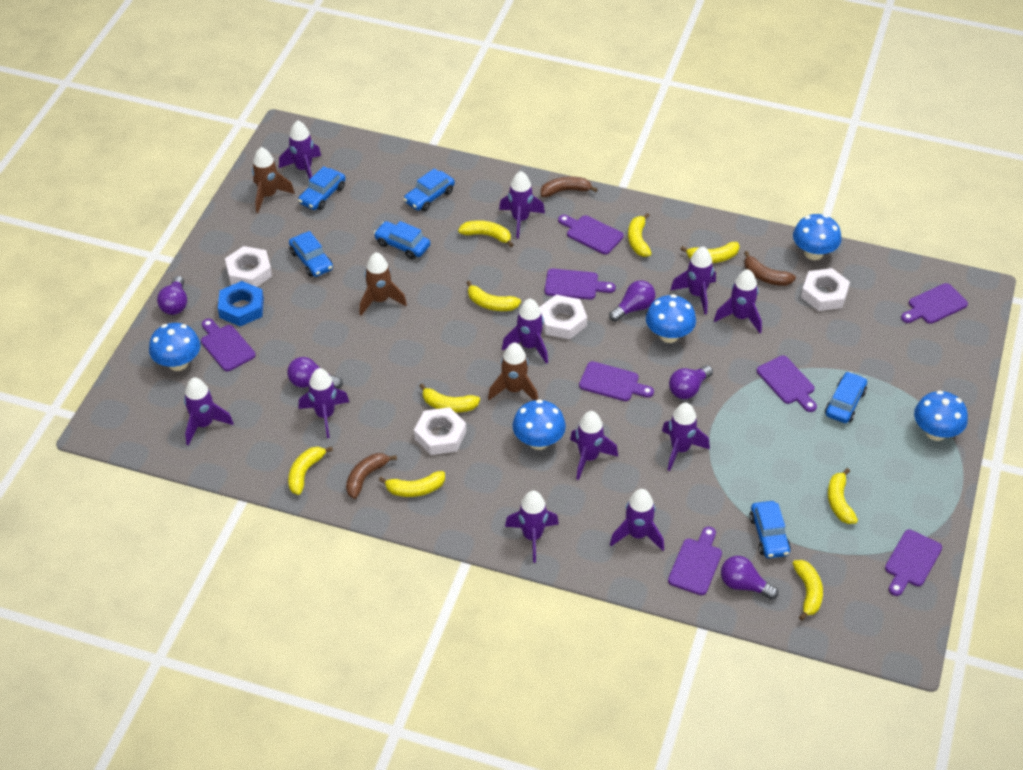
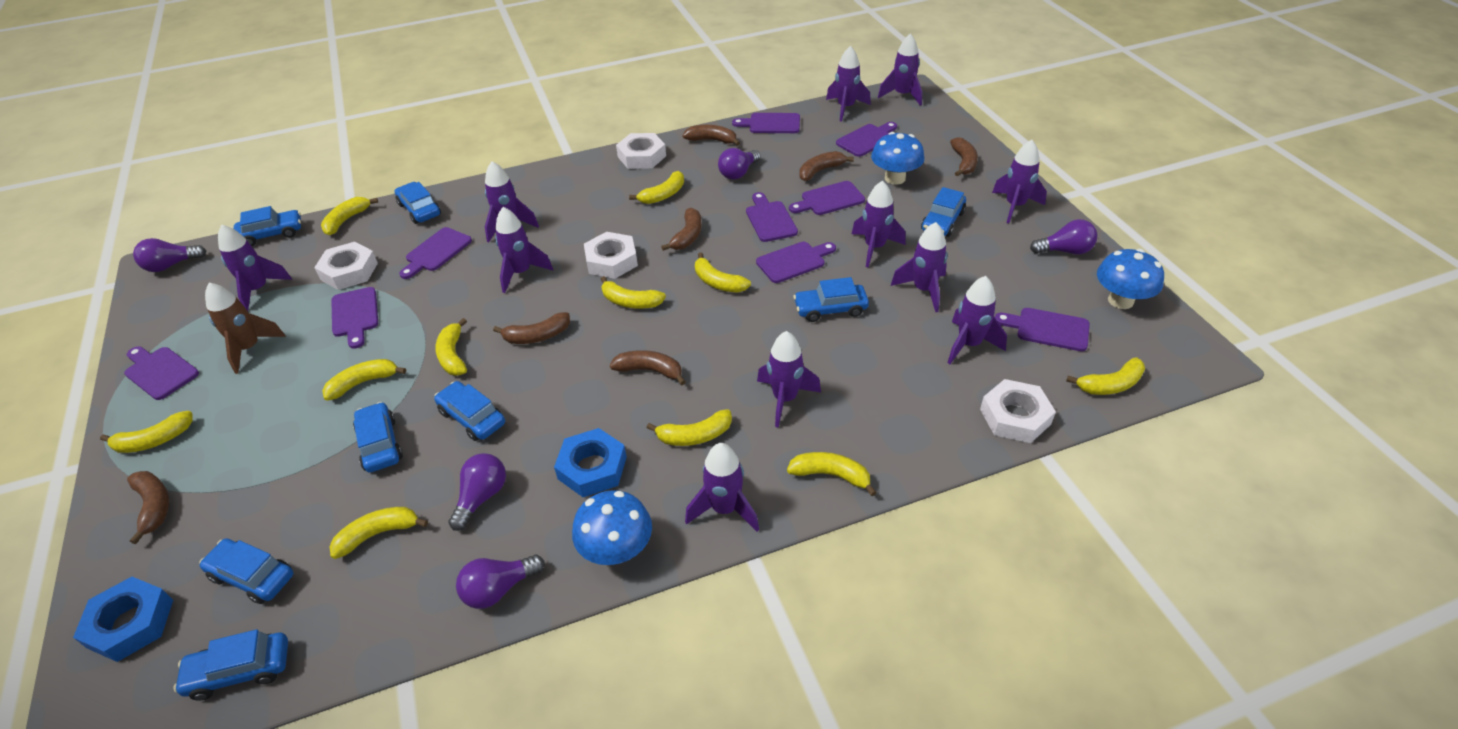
blue car: 6 -> 8
blue mushroom: 5 -> 3
blue nut: 1 -> 2
brown banana: 3 -> 7
brown rocket: 3 -> 1
purple cutting board: 8 -> 9
yellow banana: 9 -> 11

